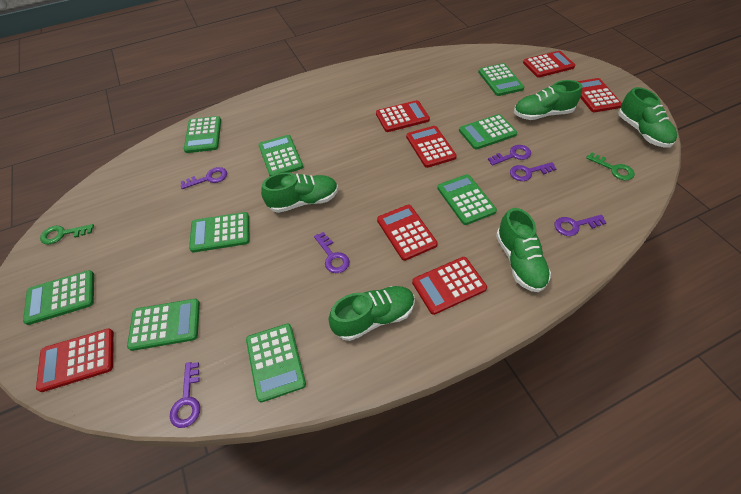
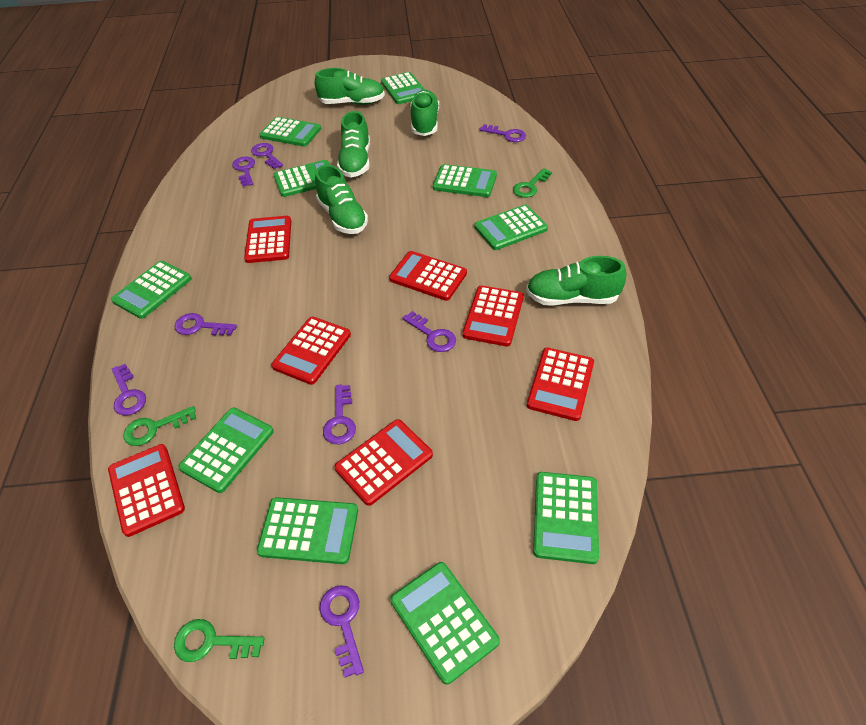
green calculator: 9 -> 10
green key: 2 -> 3
purple key: 6 -> 8

